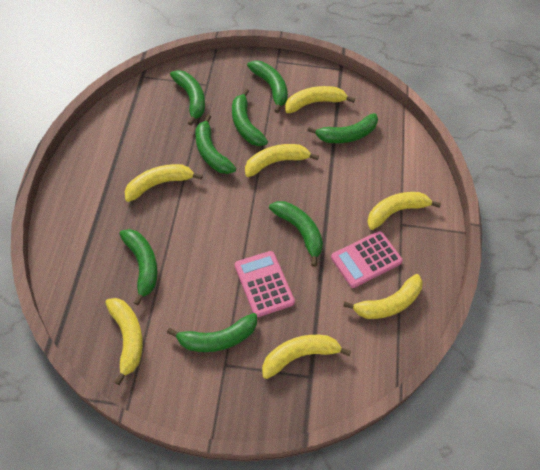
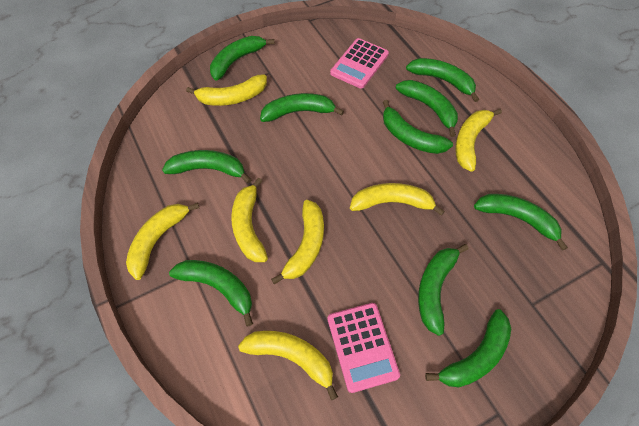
green banana: 8 -> 10

